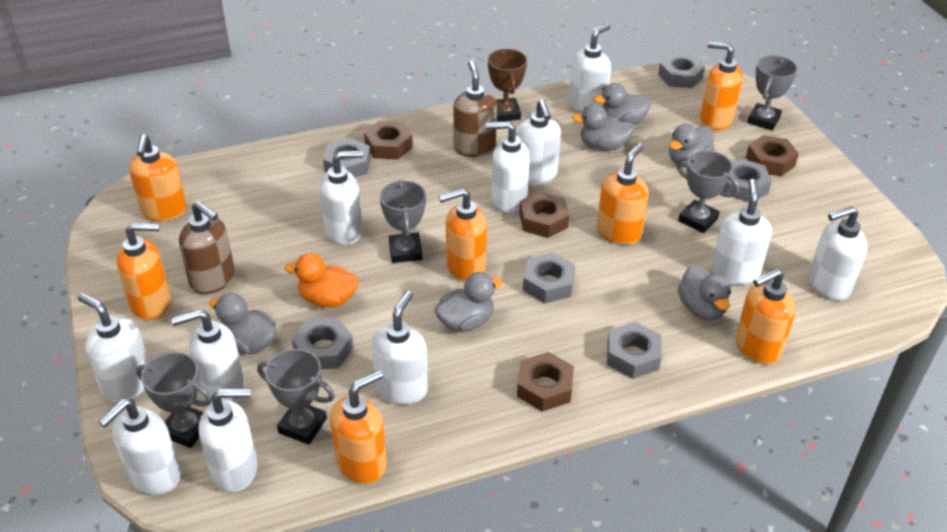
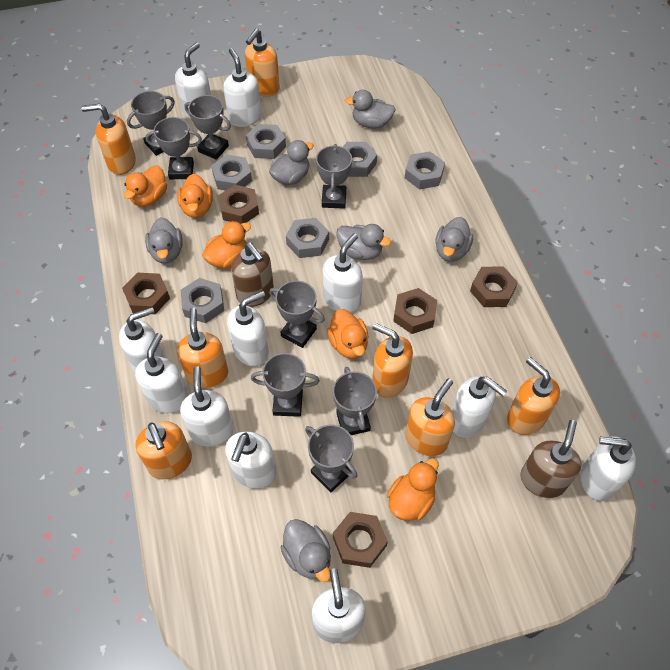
brown nut: 4 -> 5
brown trophy: 1 -> 0
grey trophy: 5 -> 8
orange duck: 1 -> 5

